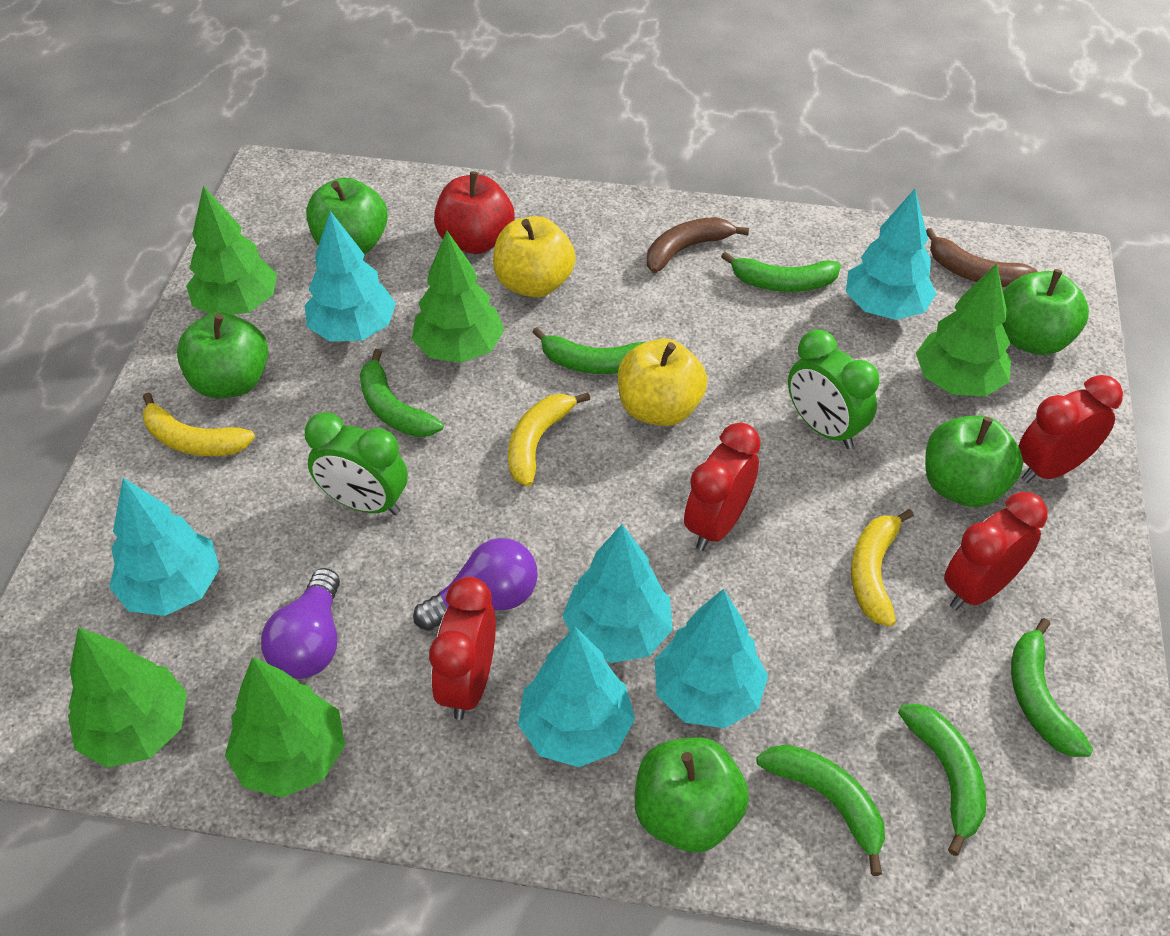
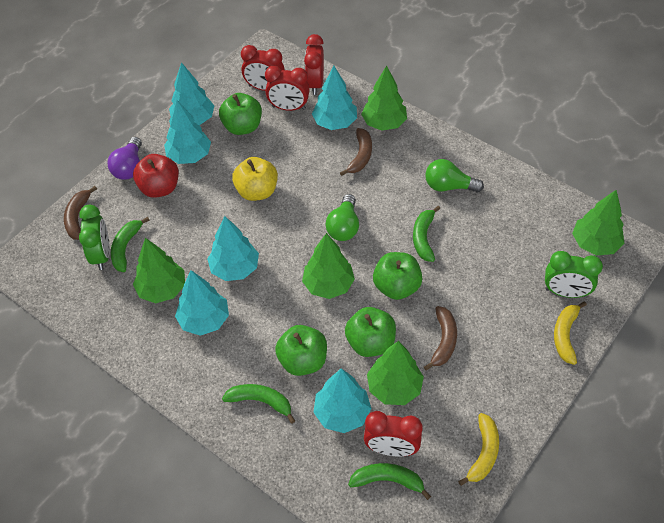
brown banana: 2 -> 3
green apple: 5 -> 4
green banana: 6 -> 4
green light bulb: 0 -> 2
purple light bulb: 2 -> 1
yellow apple: 2 -> 1
yellow banana: 3 -> 2

